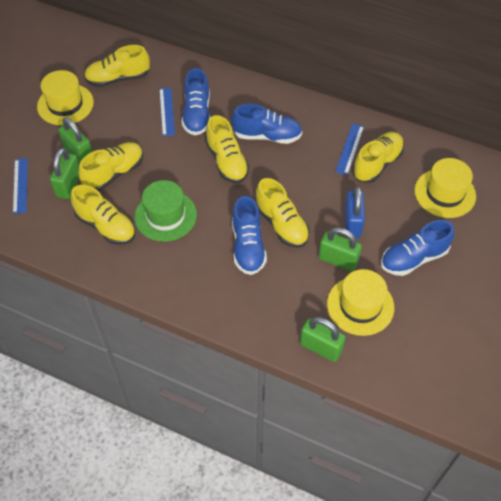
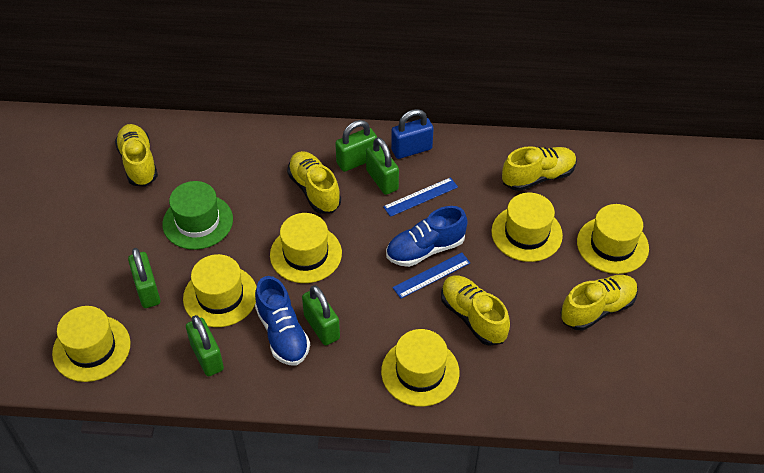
blue ruler: 3 -> 2
blue shoe: 4 -> 2
green padlock: 4 -> 5
yellow hat: 3 -> 6
yellow shoe: 6 -> 5

